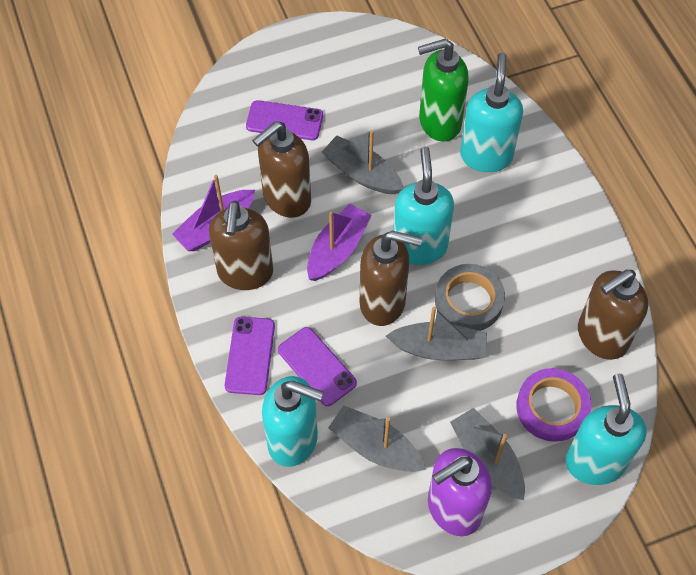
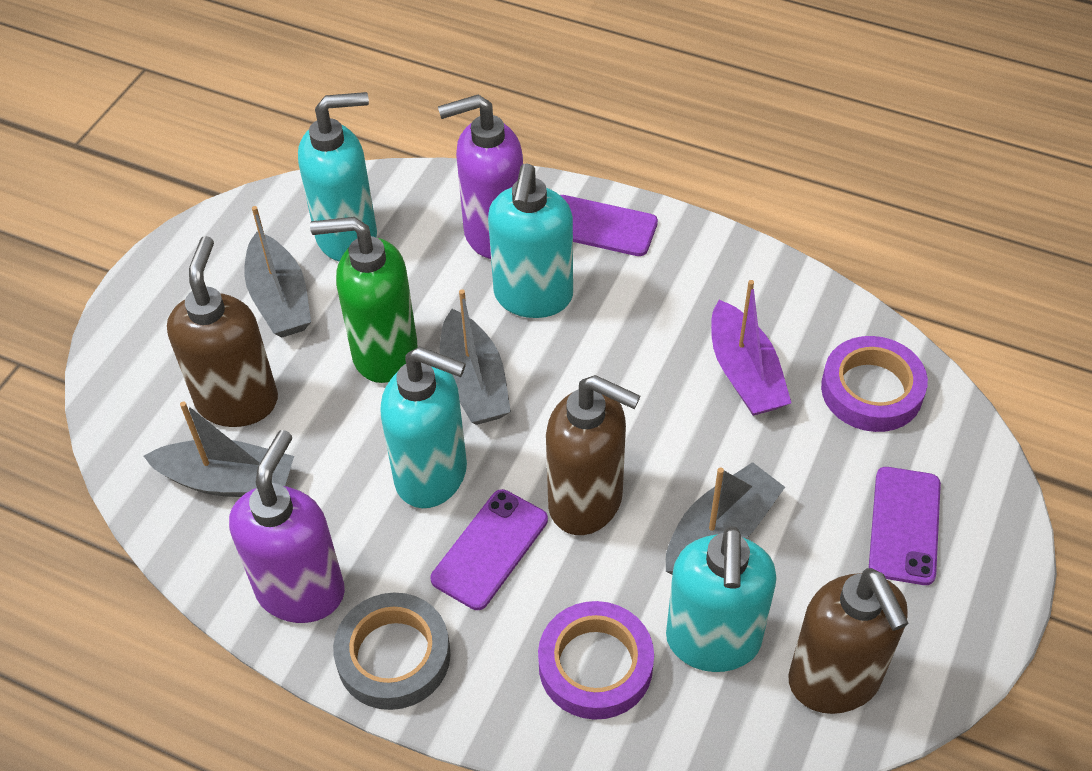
brown soap dispenser: 4 -> 3
purple boat: 2 -> 1
purple soap dispenser: 1 -> 2
purple tape: 1 -> 2

